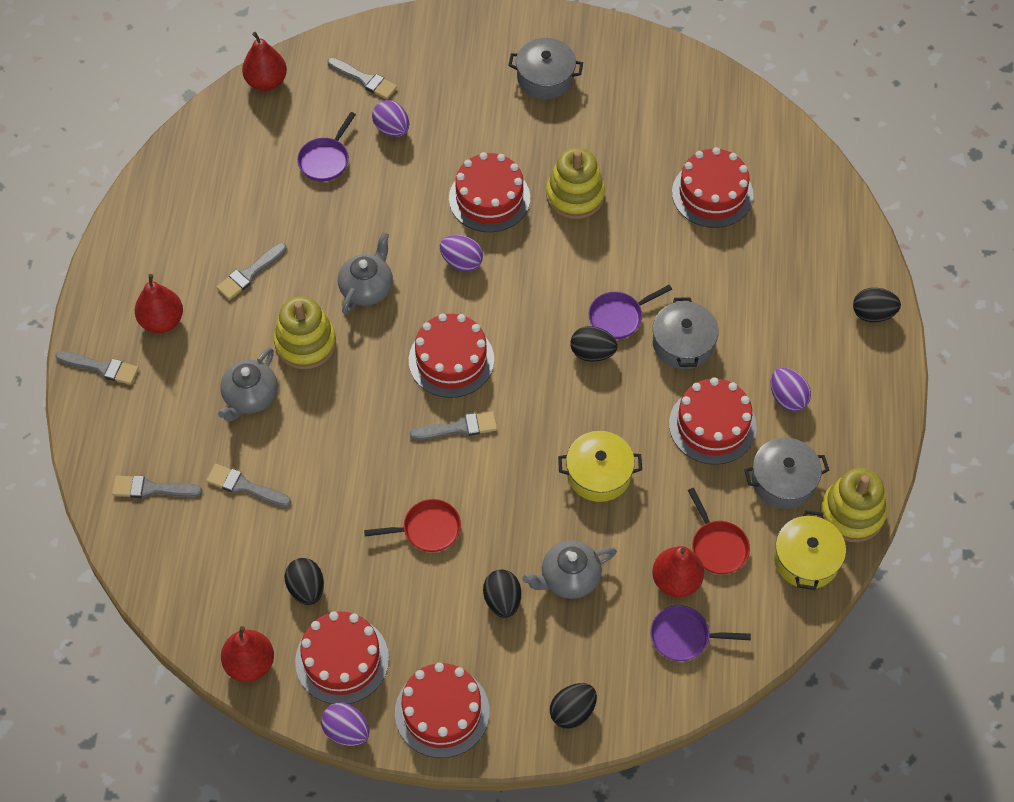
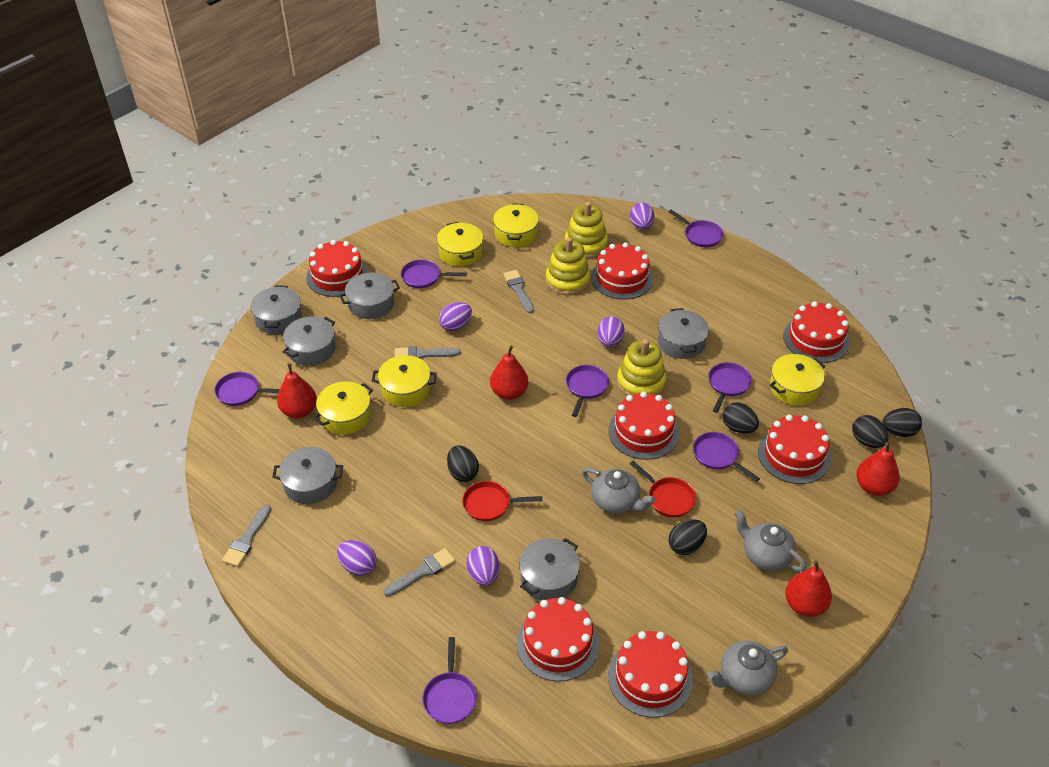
grey brush: 6 -> 4
grey pot: 3 -> 6
purple egg: 4 -> 5
purple pan: 3 -> 7
red cake: 6 -> 7
yellow pot: 2 -> 5

